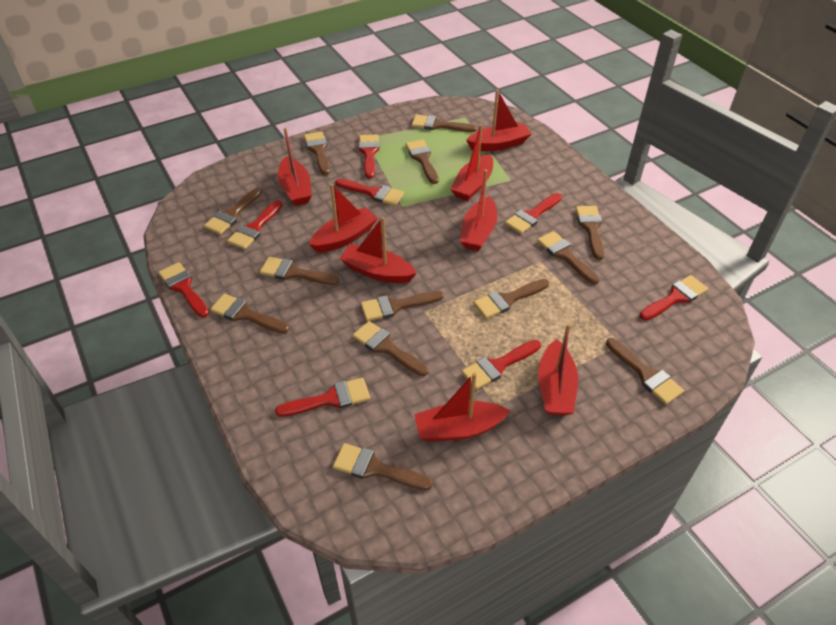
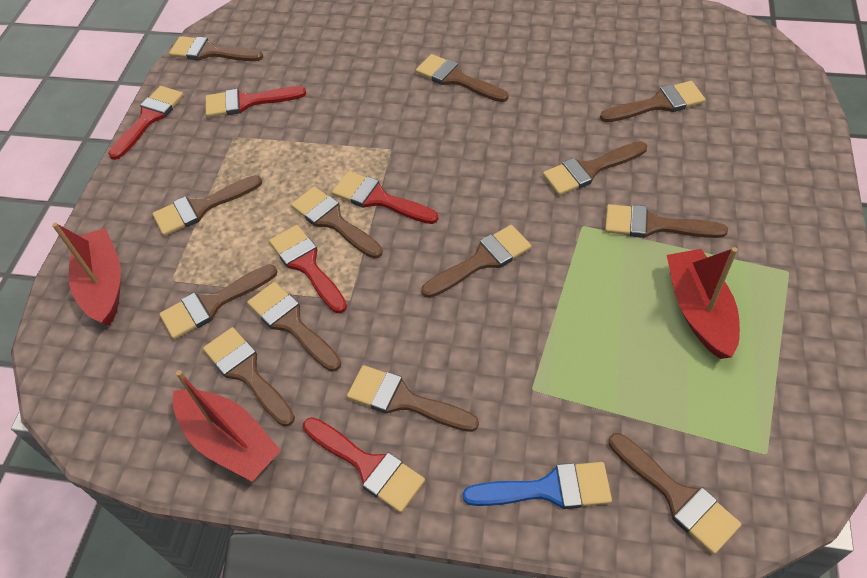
blue brush: 0 -> 1
red boat: 8 -> 3
red brush: 8 -> 5

